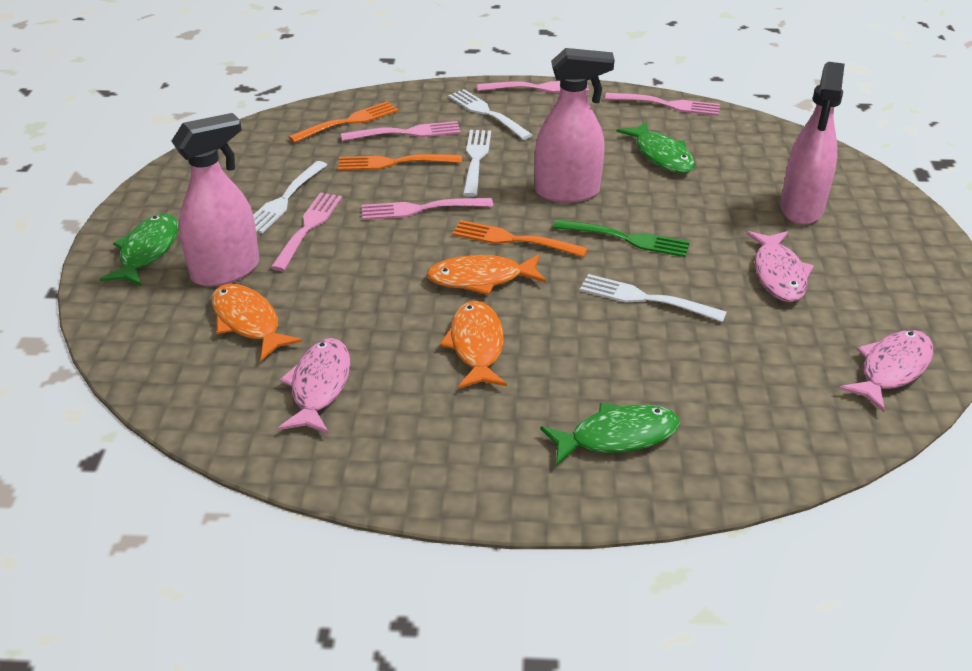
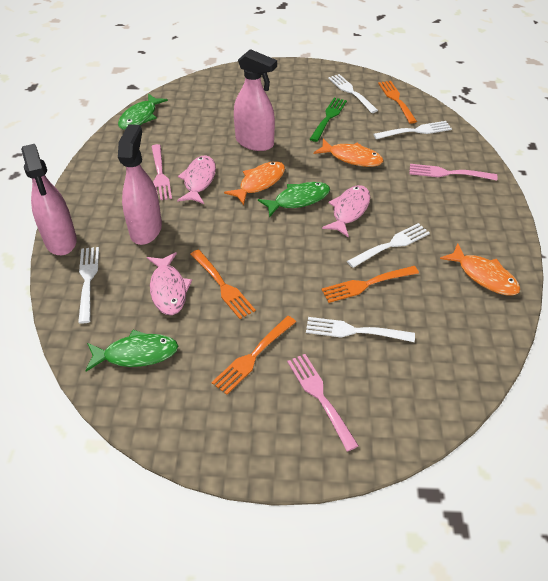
orange fork: 3 -> 4
pink fork: 5 -> 3
white fork: 4 -> 5

